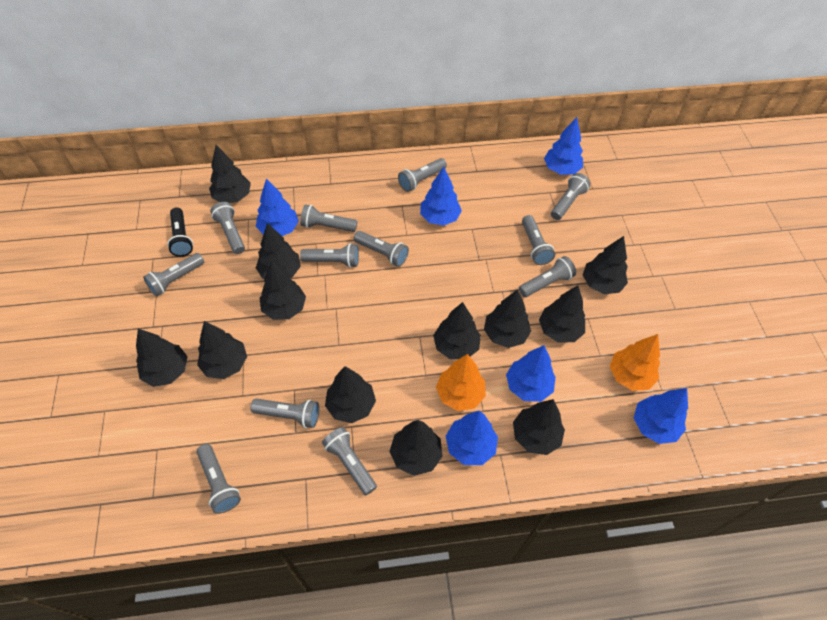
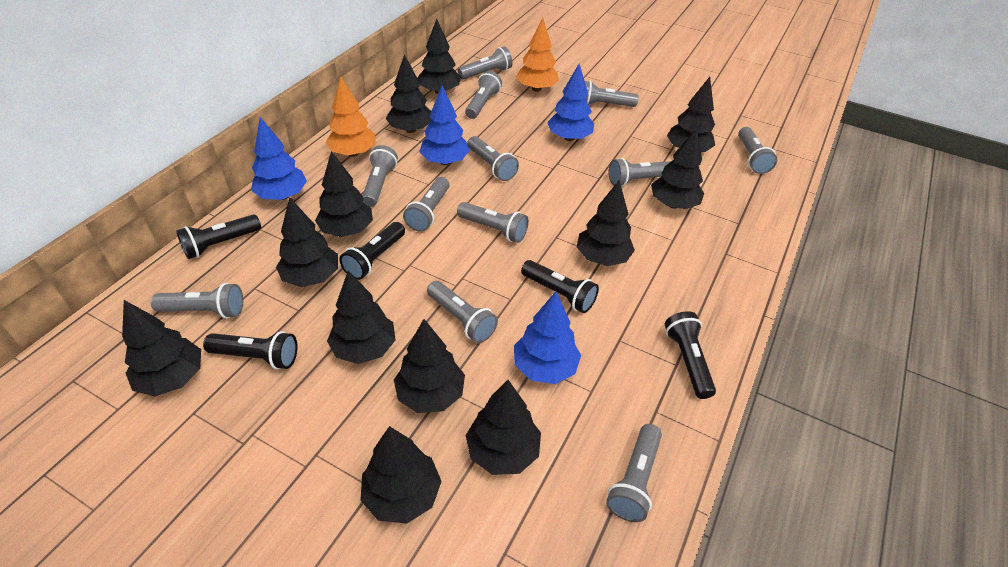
black flashlight: 1 -> 5
blue tree: 6 -> 4

